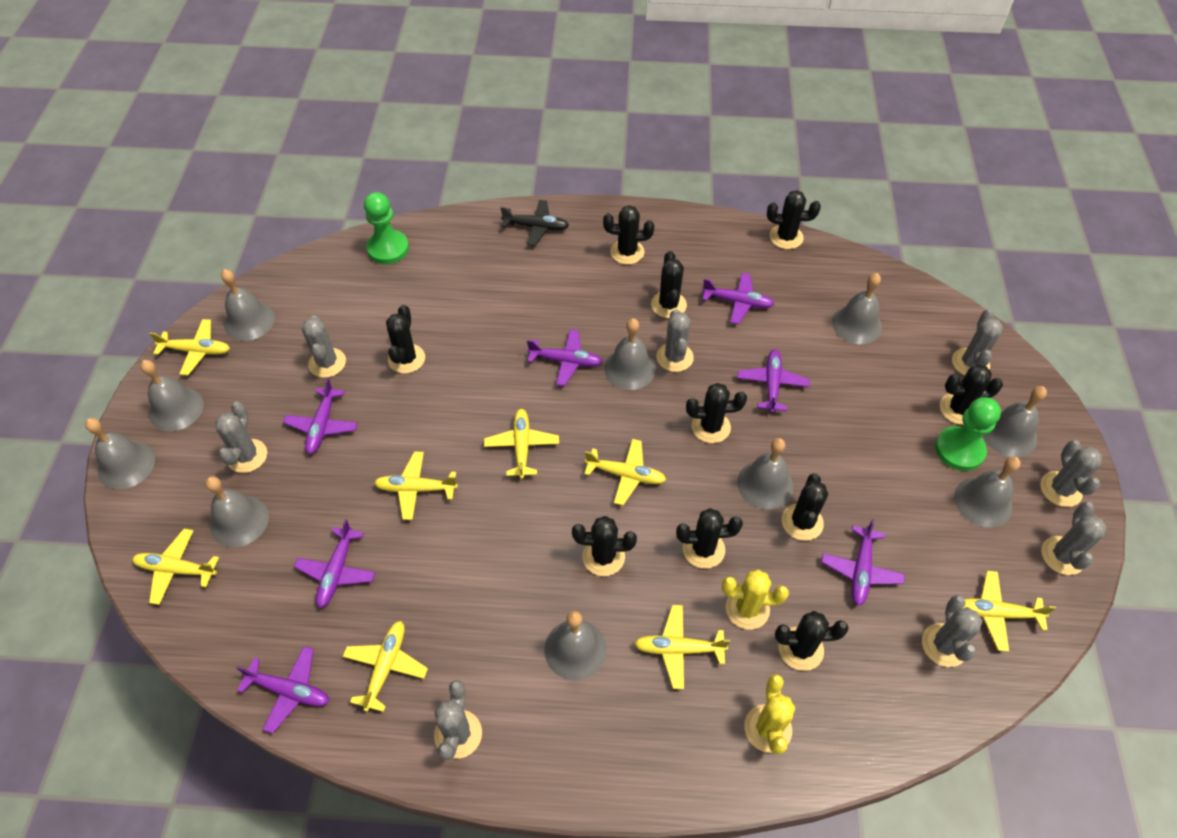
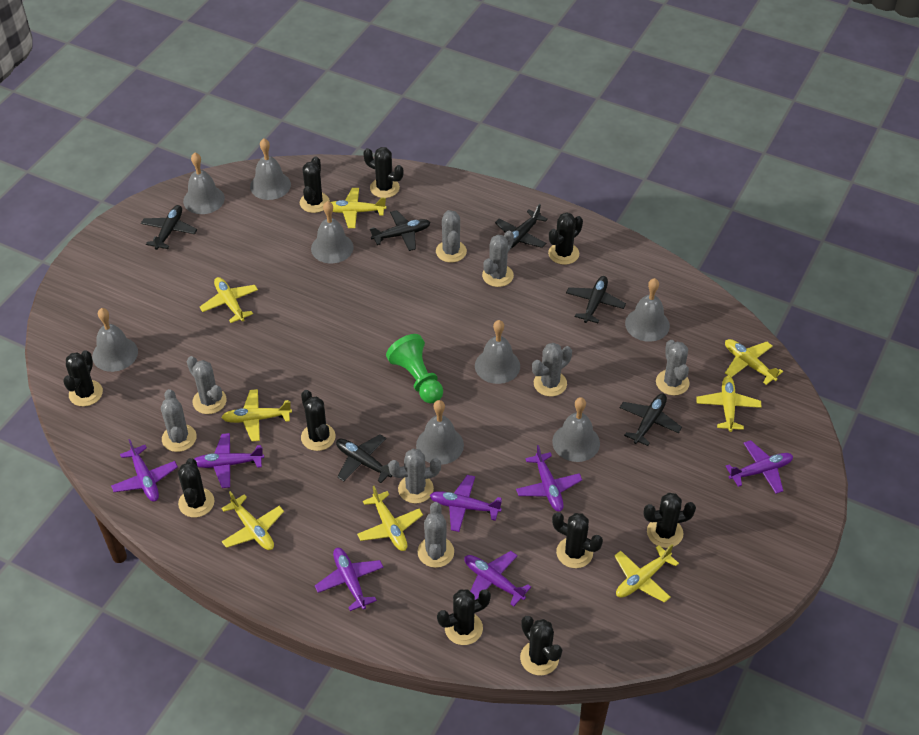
black plane: 1 -> 6
green pawn: 2 -> 1
grey bell: 10 -> 8
yellow cactus: 2 -> 0

